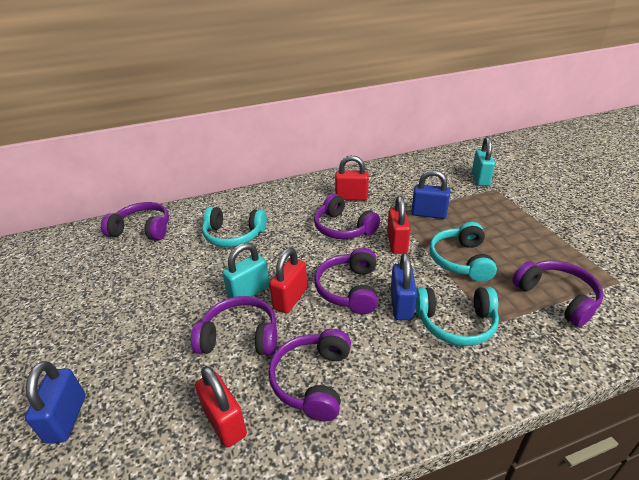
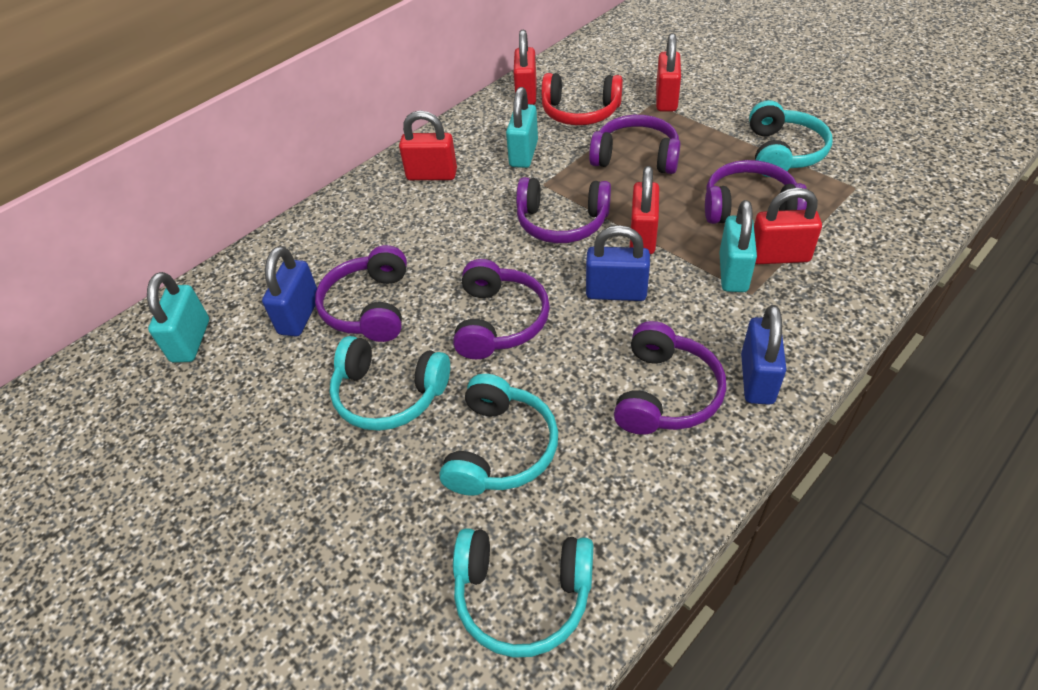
red headphones: 0 -> 1
red padlock: 4 -> 5
turquoise headphones: 3 -> 4
turquoise padlock: 2 -> 3

